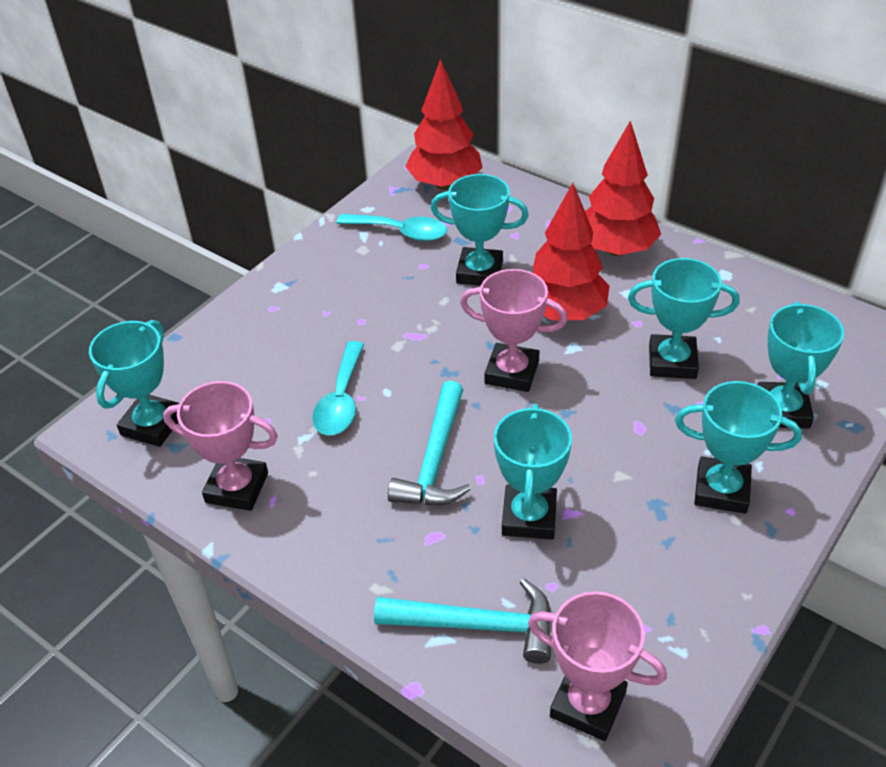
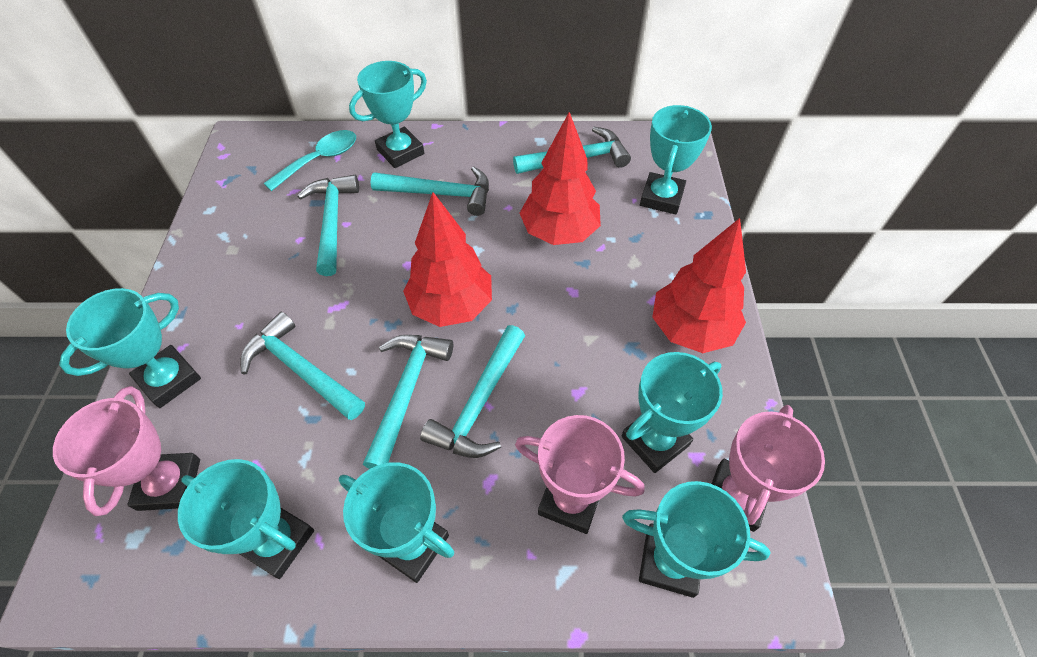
turquoise hammer: 2 -> 6
turquoise spoon: 2 -> 1
turquoise trophy: 6 -> 7

